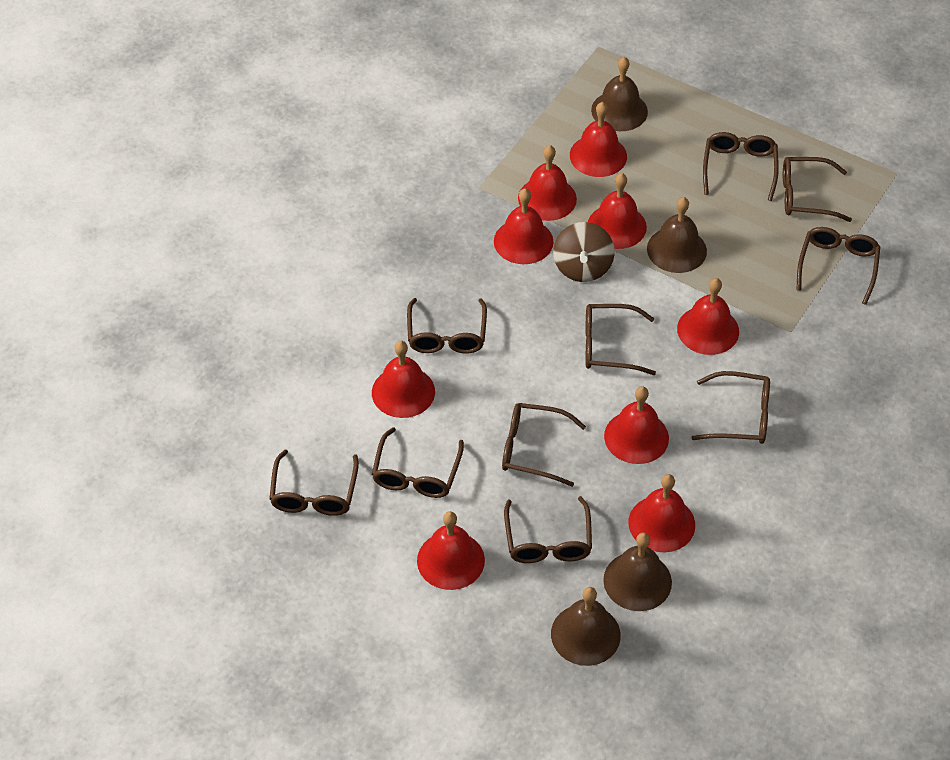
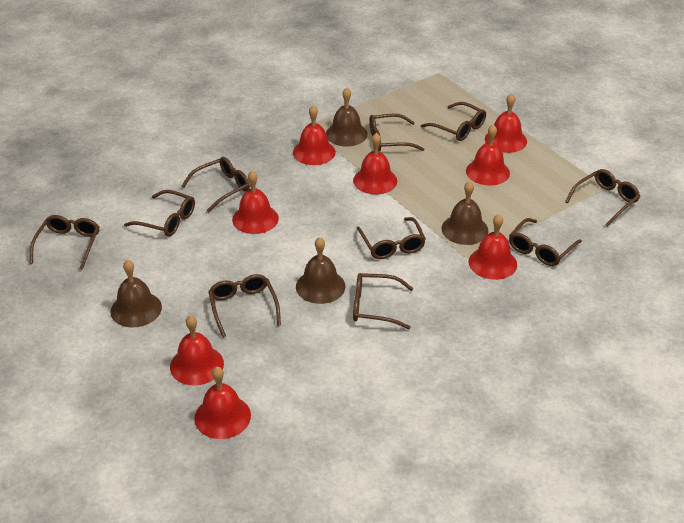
brown spinning top: 1 -> 0
red bell: 9 -> 8

